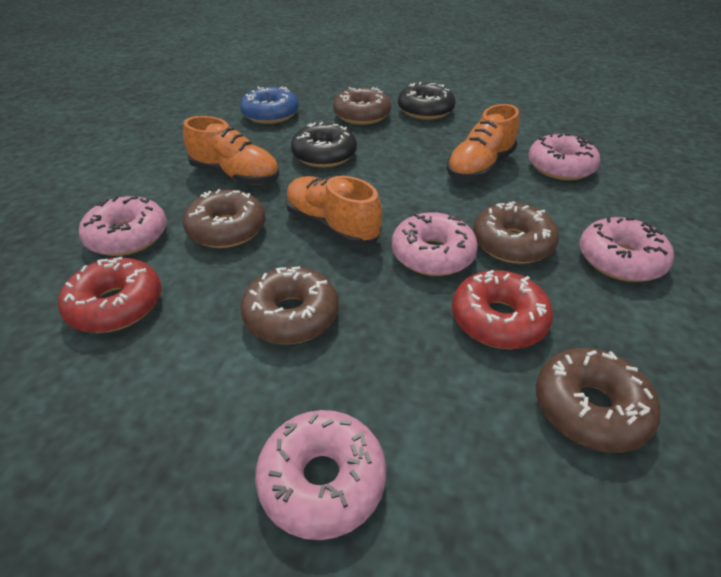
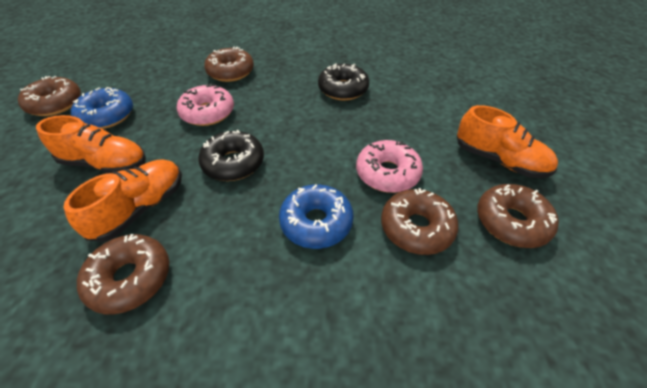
blue donut: 1 -> 2
pink donut: 5 -> 2
red donut: 2 -> 0

